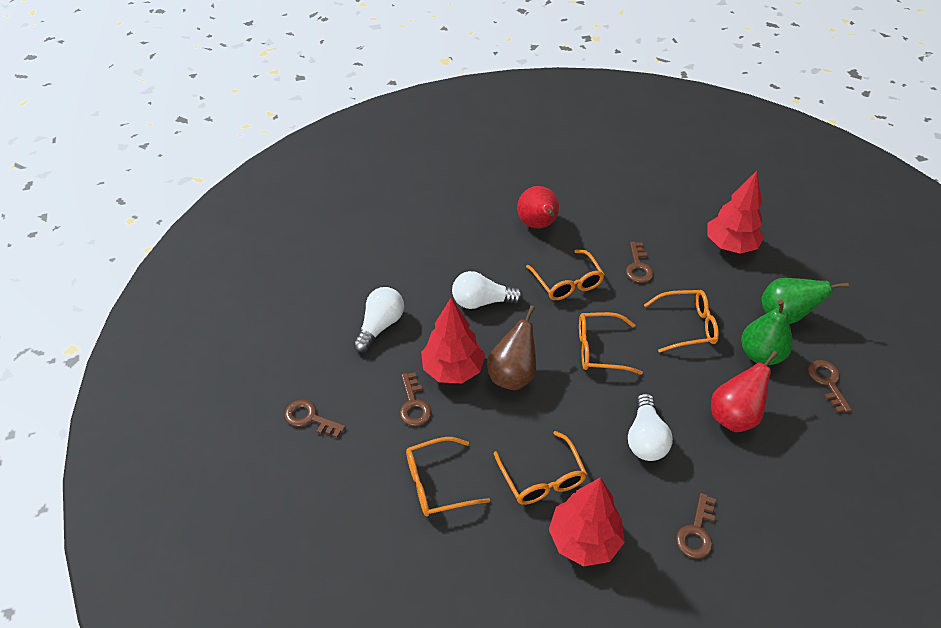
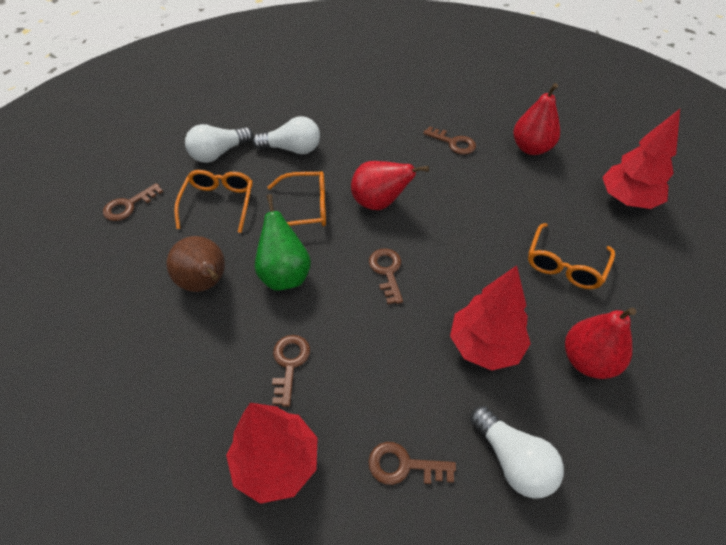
green pear: 2 -> 1
orange glasses: 5 -> 3
red pear: 2 -> 3

